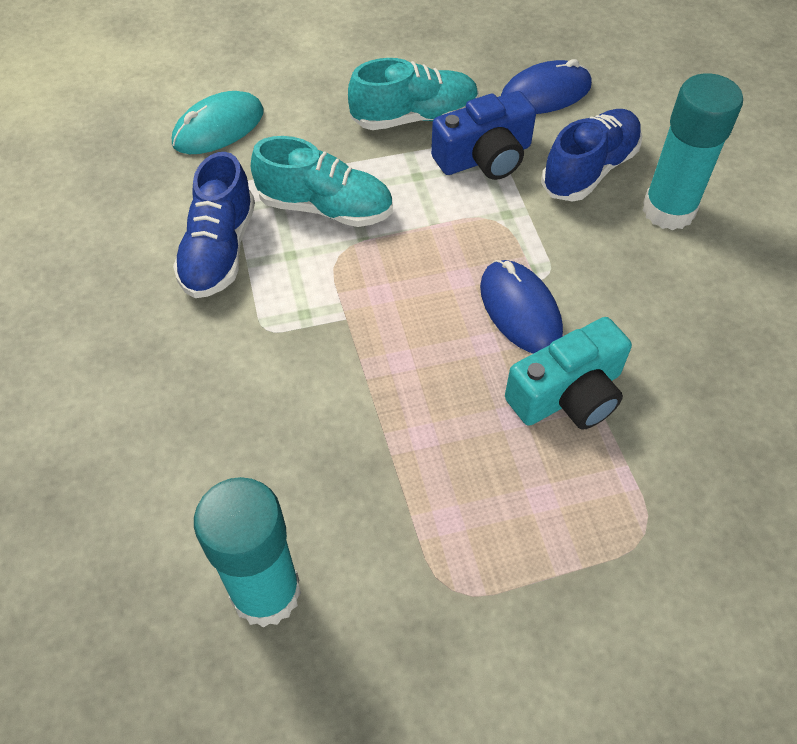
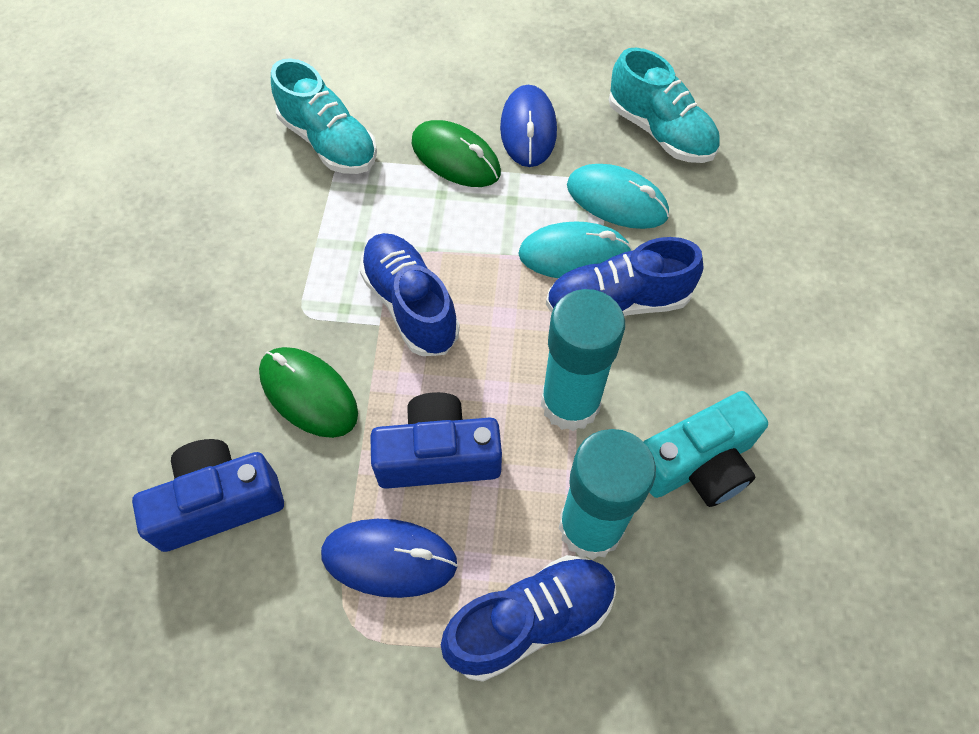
blue camera: 1 -> 2
blue shoe: 2 -> 3
green mouse: 0 -> 2
turquoise mouse: 1 -> 2

